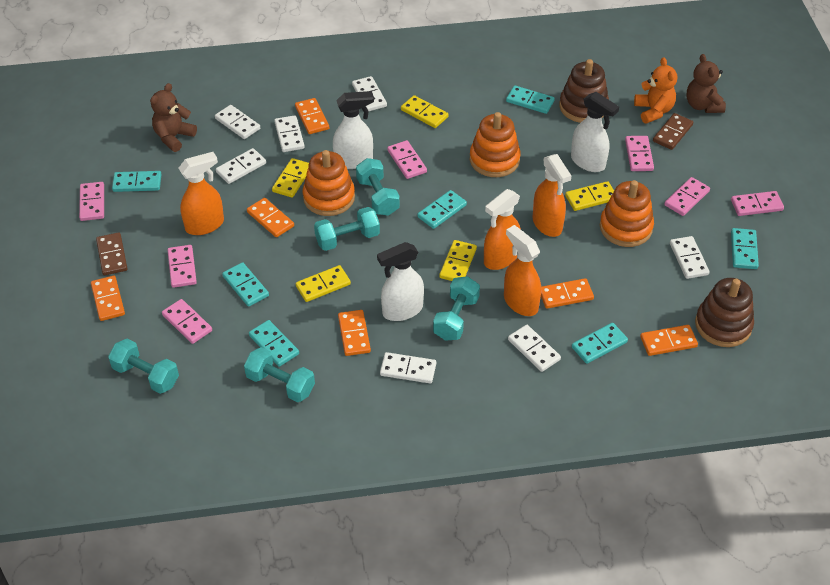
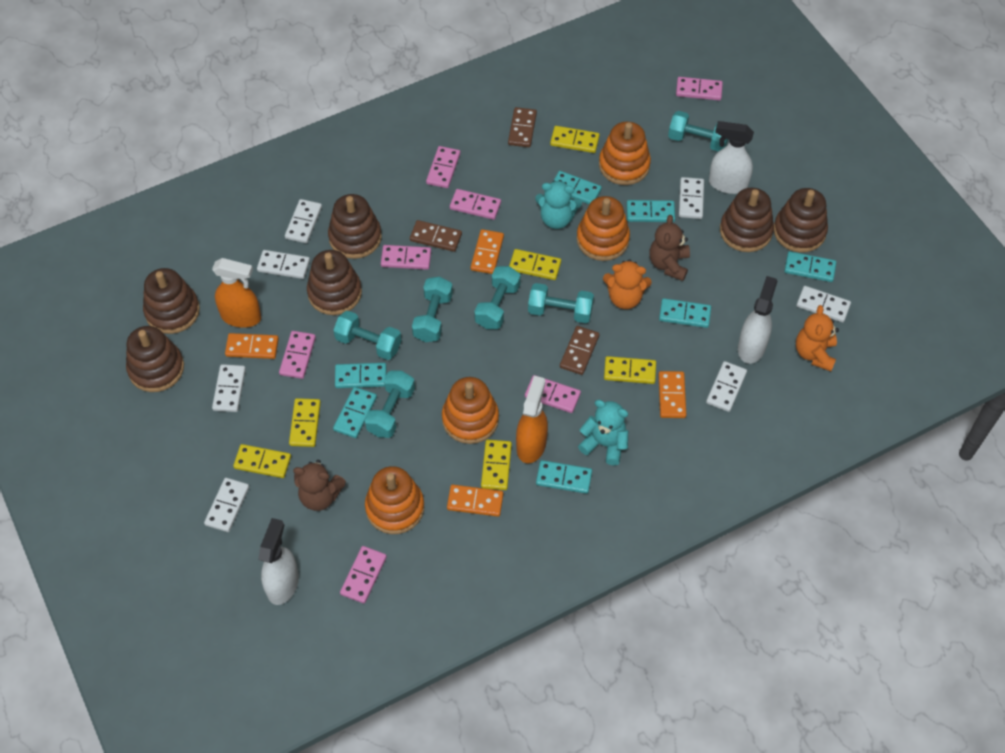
brown domino: 2 -> 3
brown stacking toy: 2 -> 6
orange domino: 6 -> 4
orange spray bottle: 4 -> 2
orange stacking toy: 3 -> 4
orange teddy bear: 1 -> 2
turquoise dumbbell: 5 -> 6
turquoise teddy bear: 0 -> 2
yellow domino: 5 -> 6

